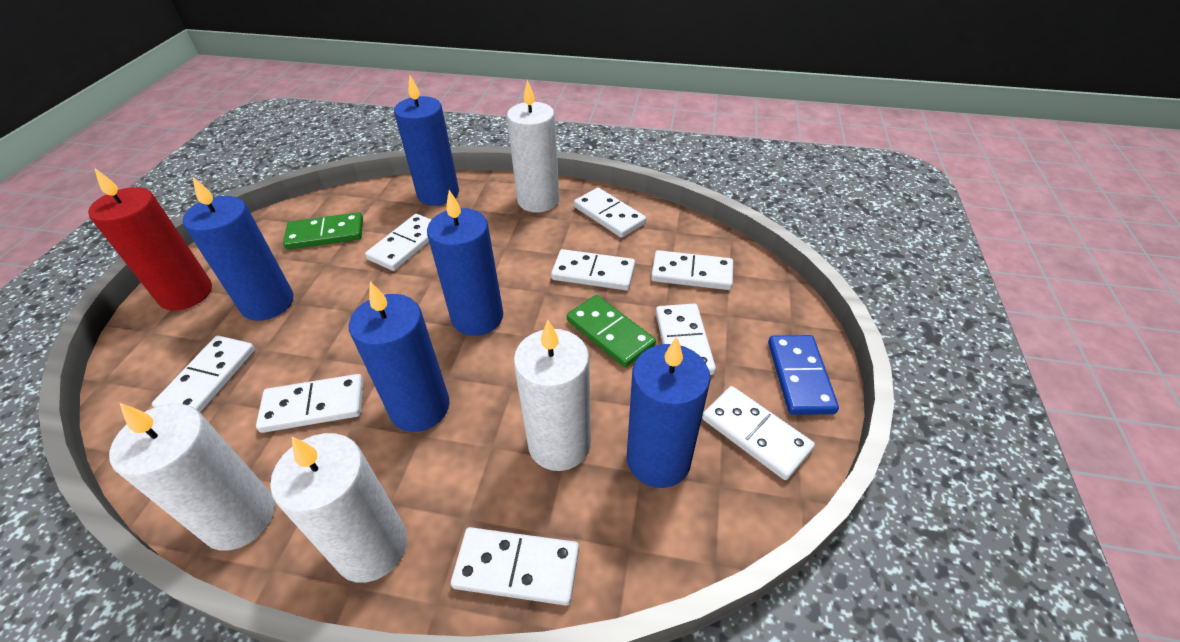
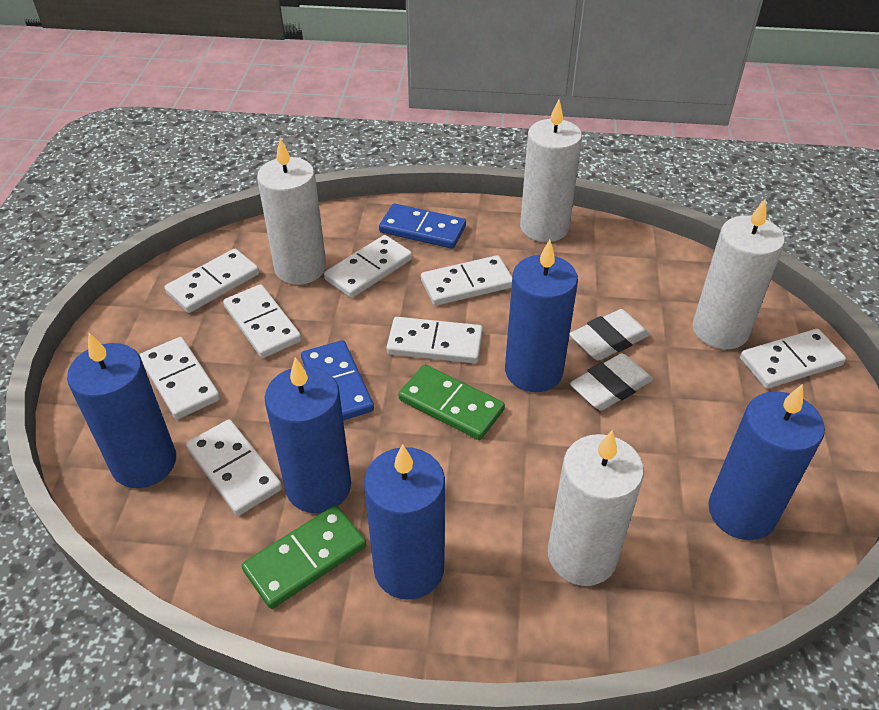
blue domino: 1 -> 2
red candle: 1 -> 0
white domino: 9 -> 8
white eraser: 0 -> 2

